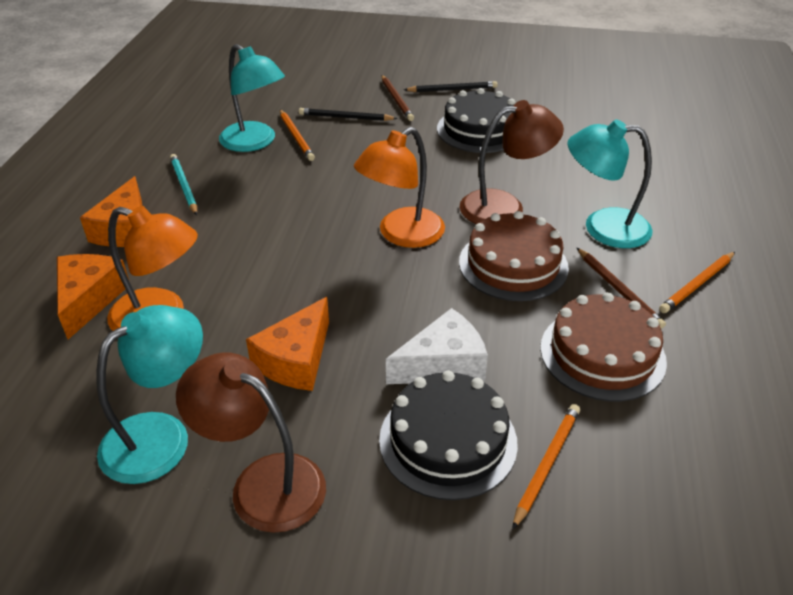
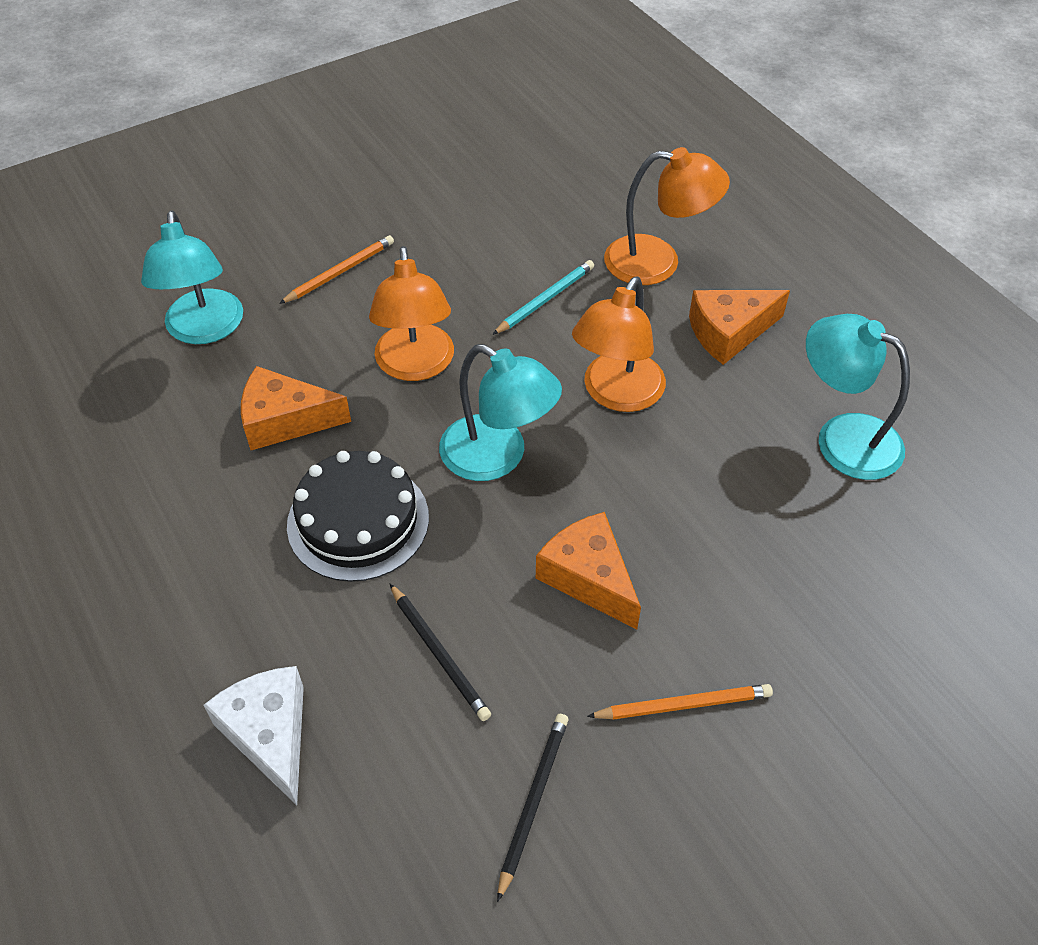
black cake: 2 -> 1
brown cake: 2 -> 0
brown lamp: 2 -> 0
brown pencil: 2 -> 0
orange lamp: 2 -> 3
orange pencil: 3 -> 2

